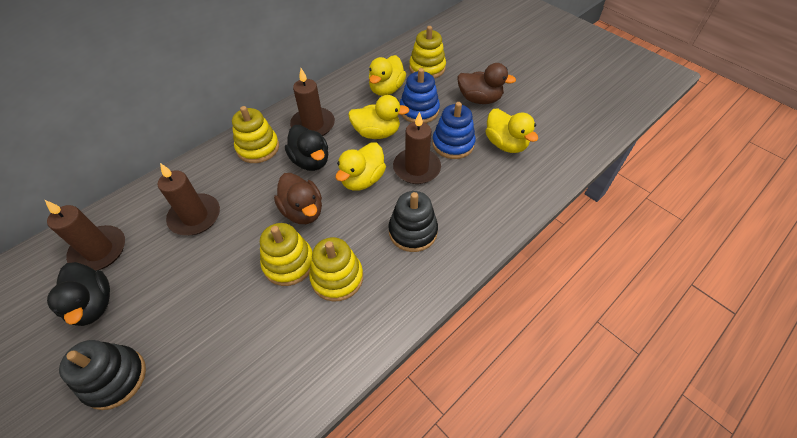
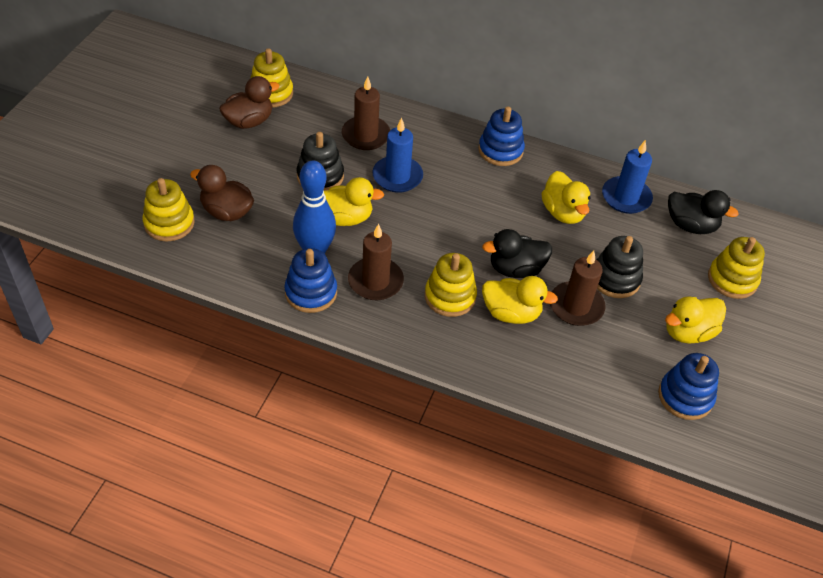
blue bowling pin: 0 -> 1
blue candle: 0 -> 2
blue stacking toy: 2 -> 3
brown candle: 4 -> 3

